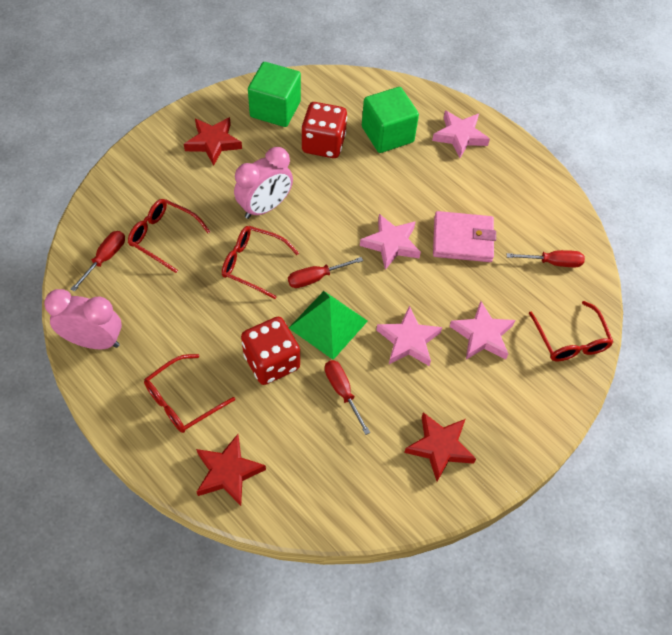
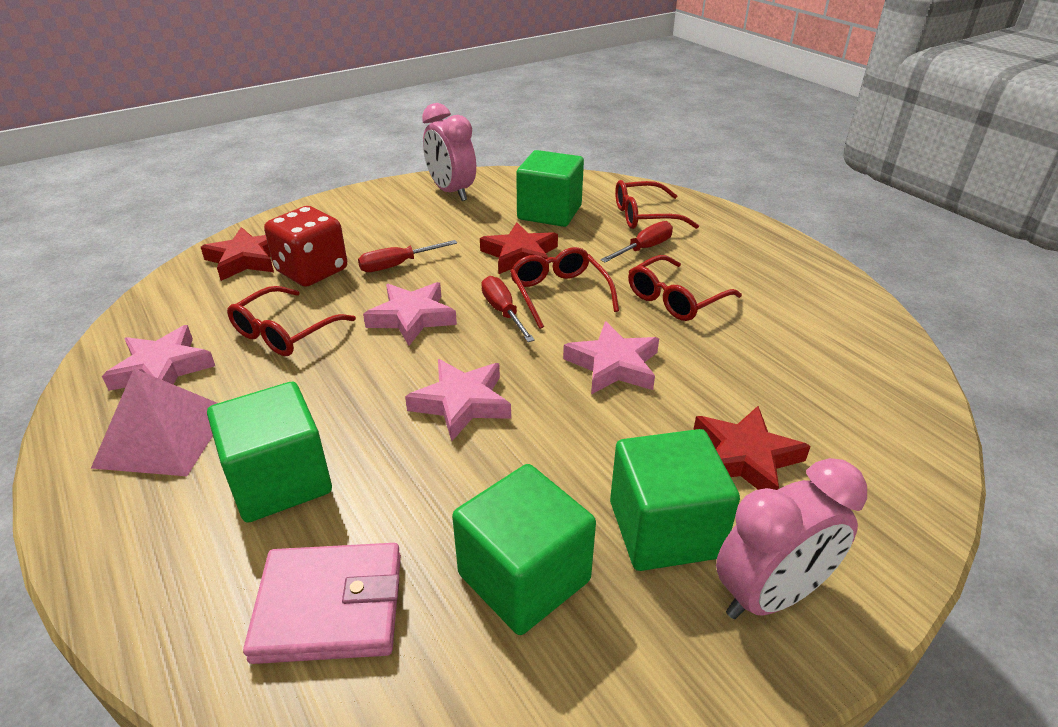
green cube: 2 -> 4
green pyramid: 1 -> 0
pink pyramid: 0 -> 1
red dice: 2 -> 1
red screwdriver: 4 -> 3

